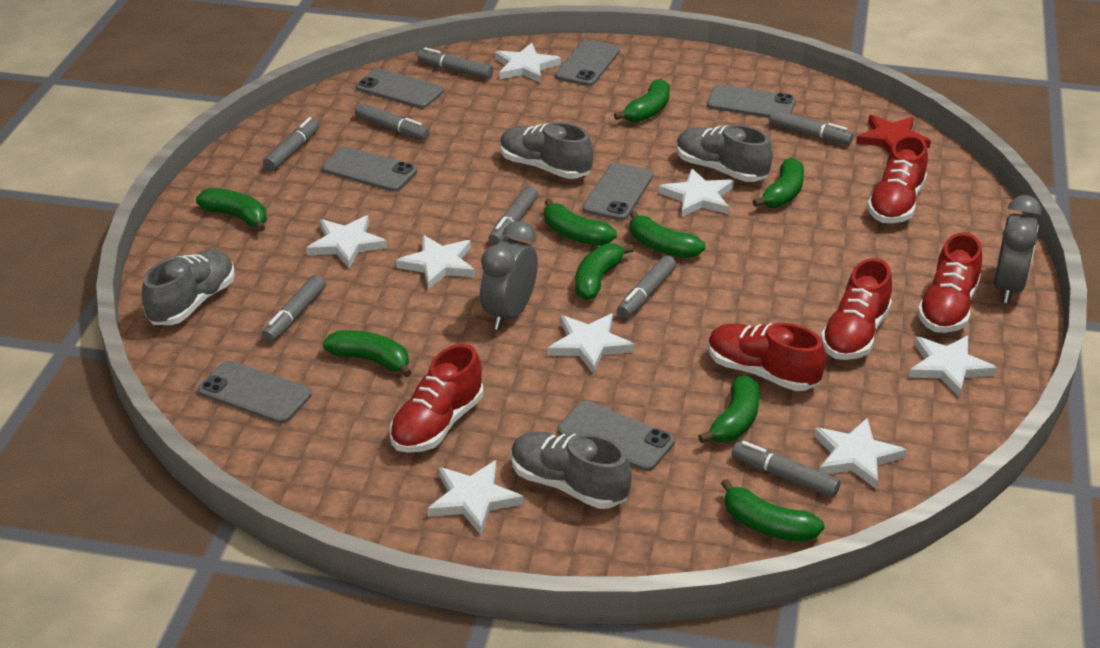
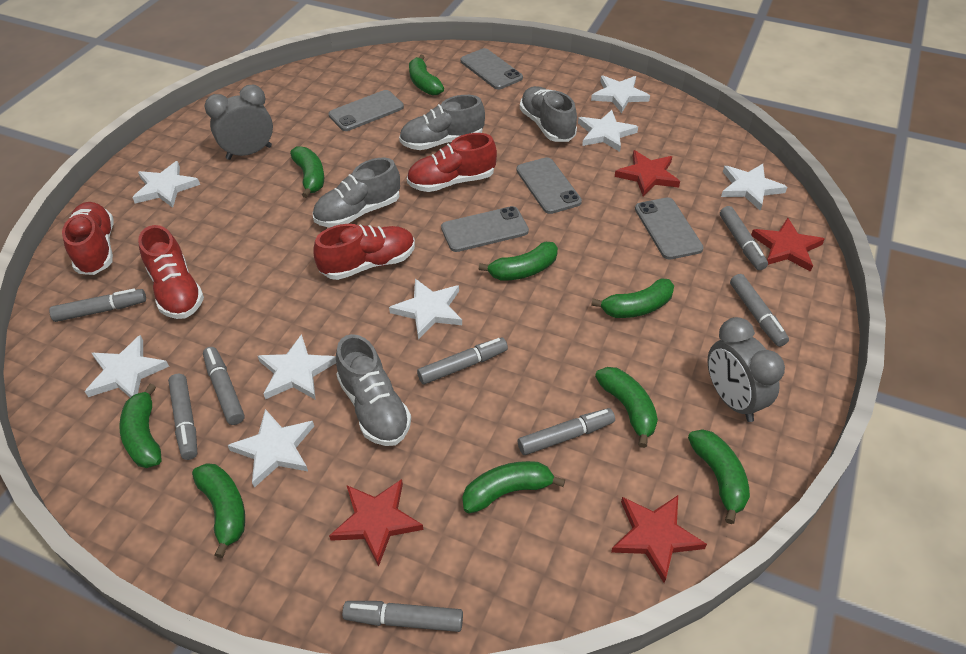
grey phone: 7 -> 5
red shoe: 5 -> 4
red star: 1 -> 4

